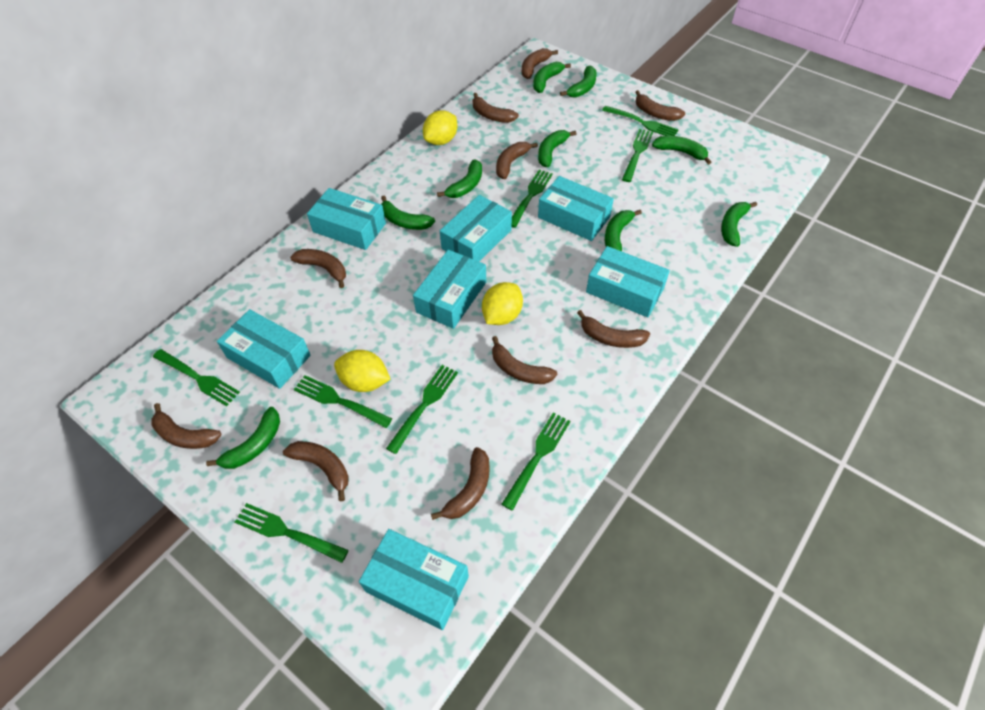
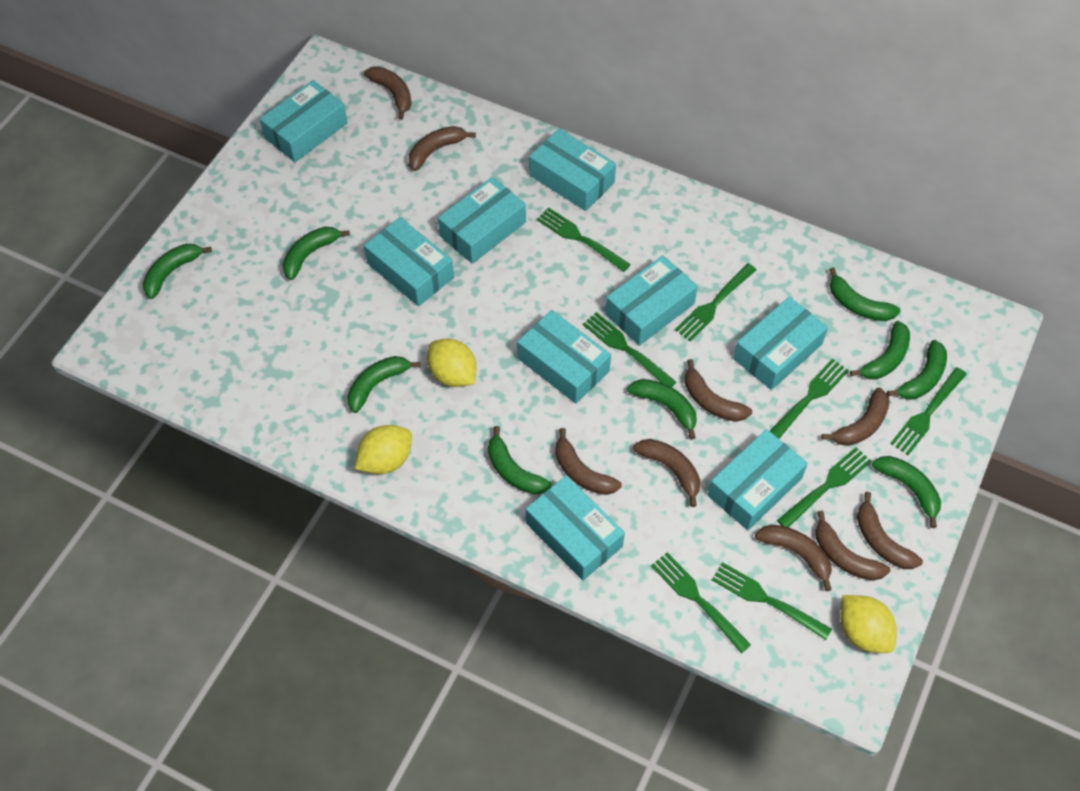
brown banana: 10 -> 9
turquoise box: 7 -> 9

